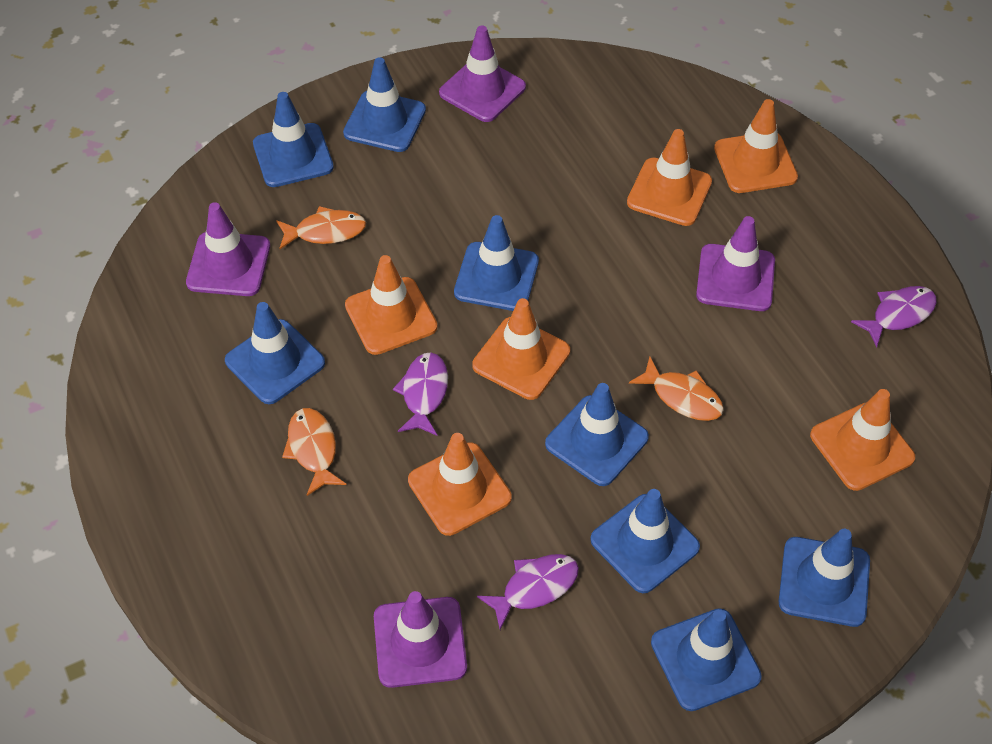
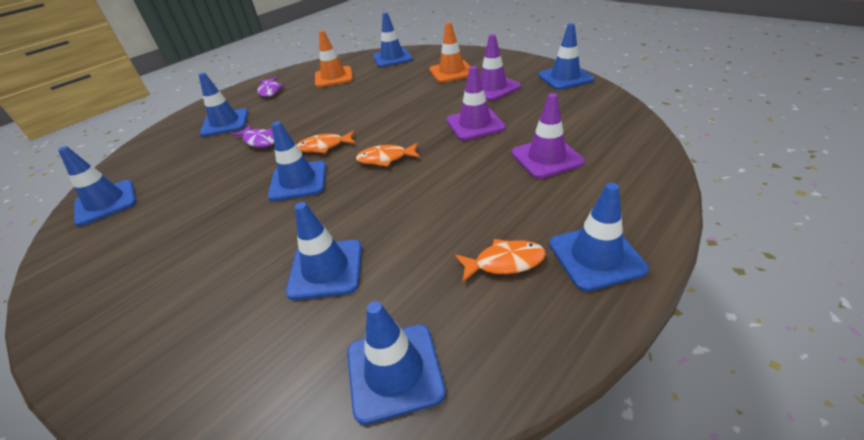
orange traffic cone: 6 -> 2
purple fish: 3 -> 2
purple traffic cone: 4 -> 3

